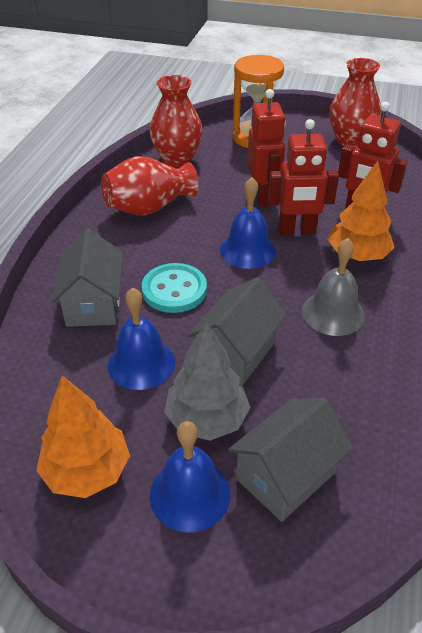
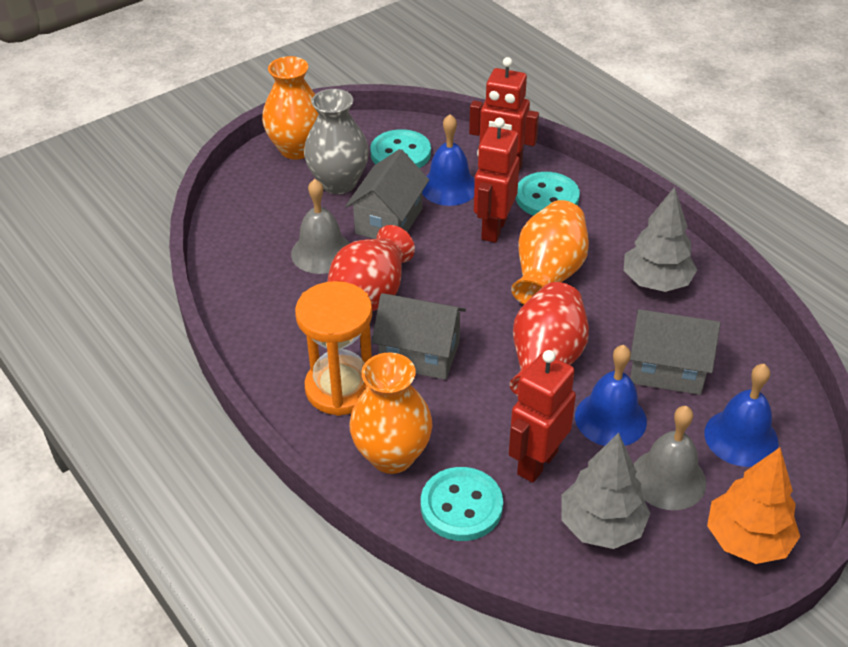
grey bell: 1 -> 2
grey tree: 1 -> 2
grey vase: 0 -> 1
orange tree: 2 -> 1
orange vase: 0 -> 3
red vase: 3 -> 2
turquoise button: 1 -> 3

